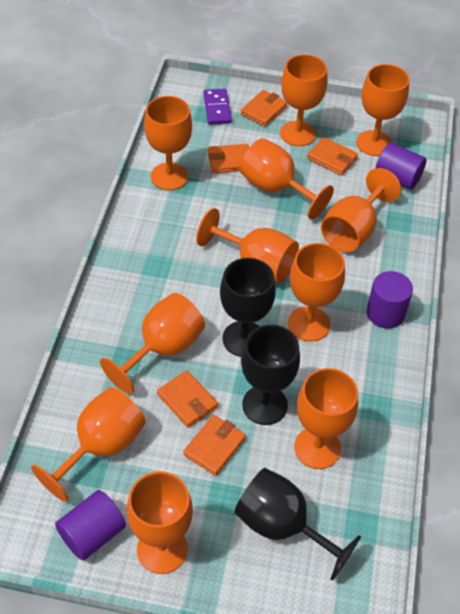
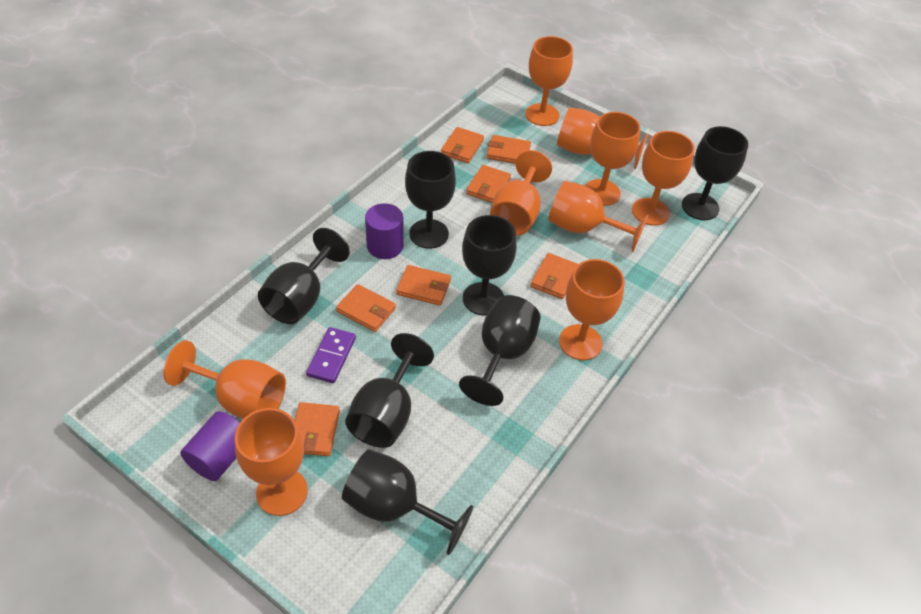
black goblet: 3 -> 7
orange goblet: 11 -> 9
orange wallet: 5 -> 7
purple cylinder: 3 -> 2

